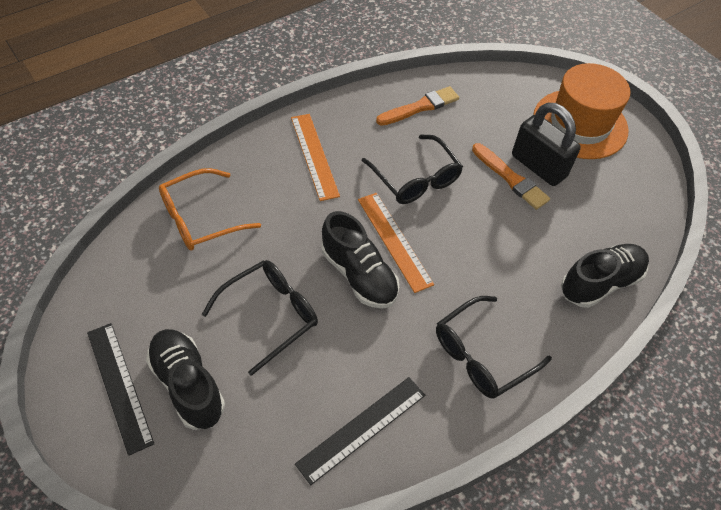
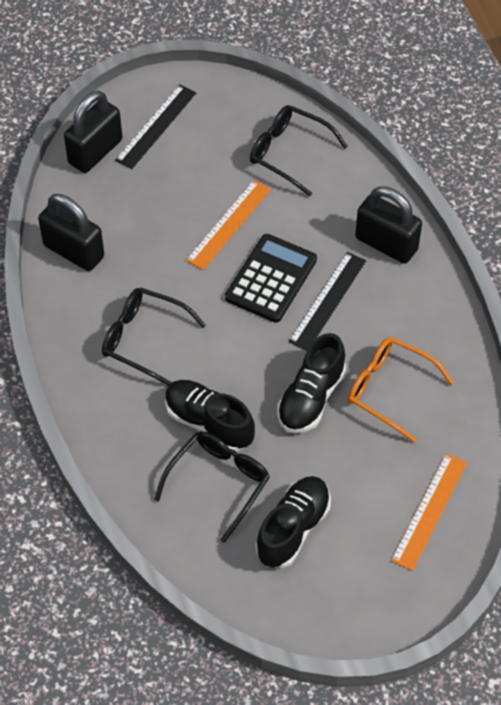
black calculator: 0 -> 1
black padlock: 1 -> 3
orange brush: 2 -> 0
orange hat: 1 -> 0

